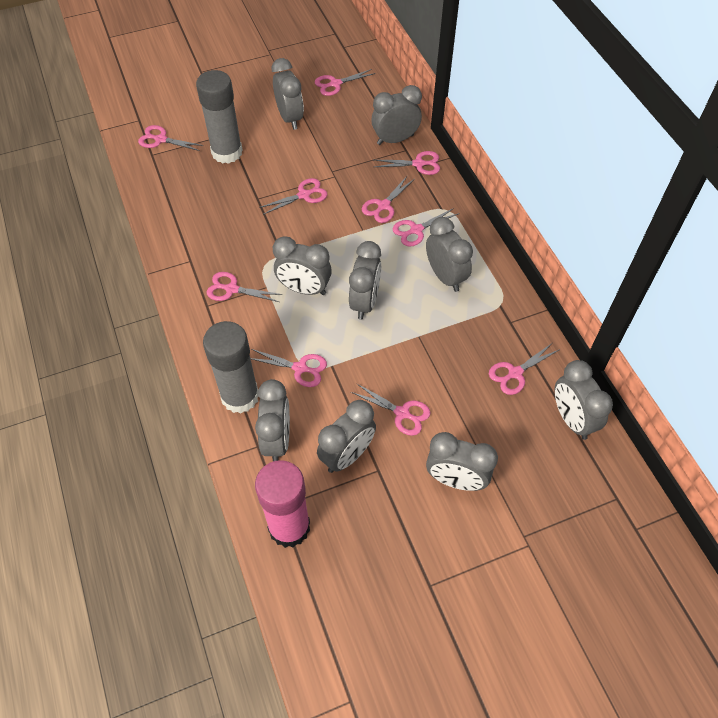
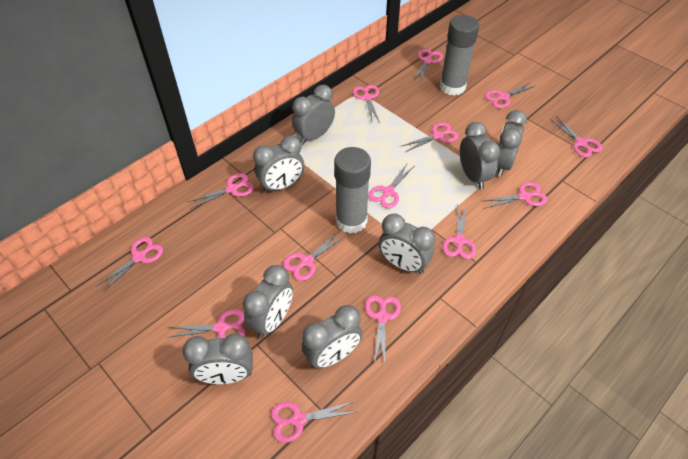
grey clock: 9 -> 8
pink glue stick: 1 -> 0
pink scissors: 10 -> 14

